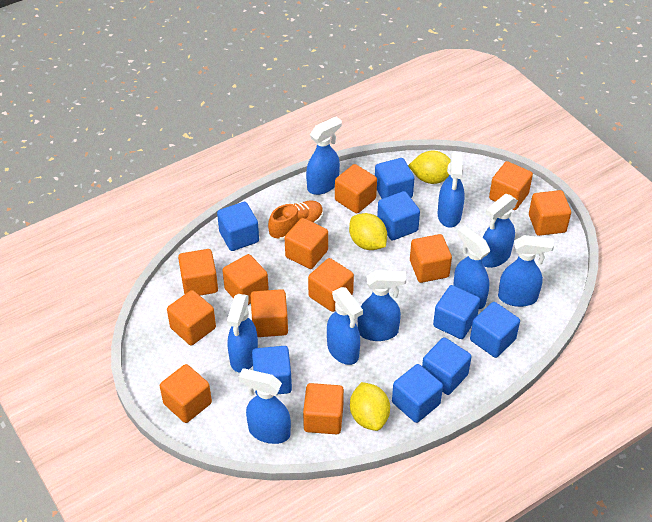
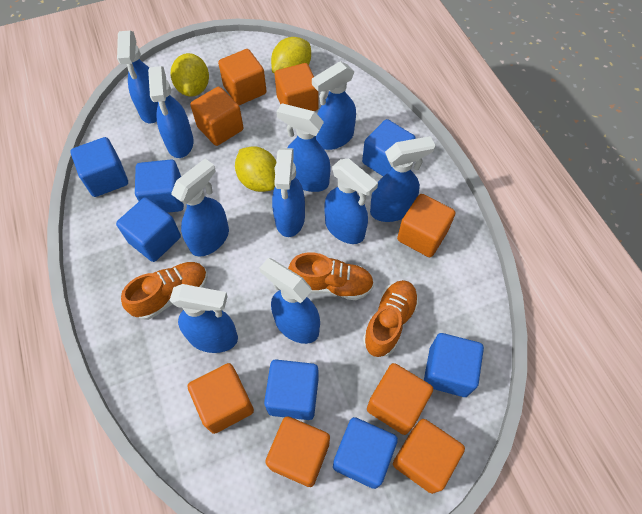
blue cube: 8 -> 7
blue spray bottle: 9 -> 10
orange cube: 12 -> 8
orange shoe: 1 -> 3

